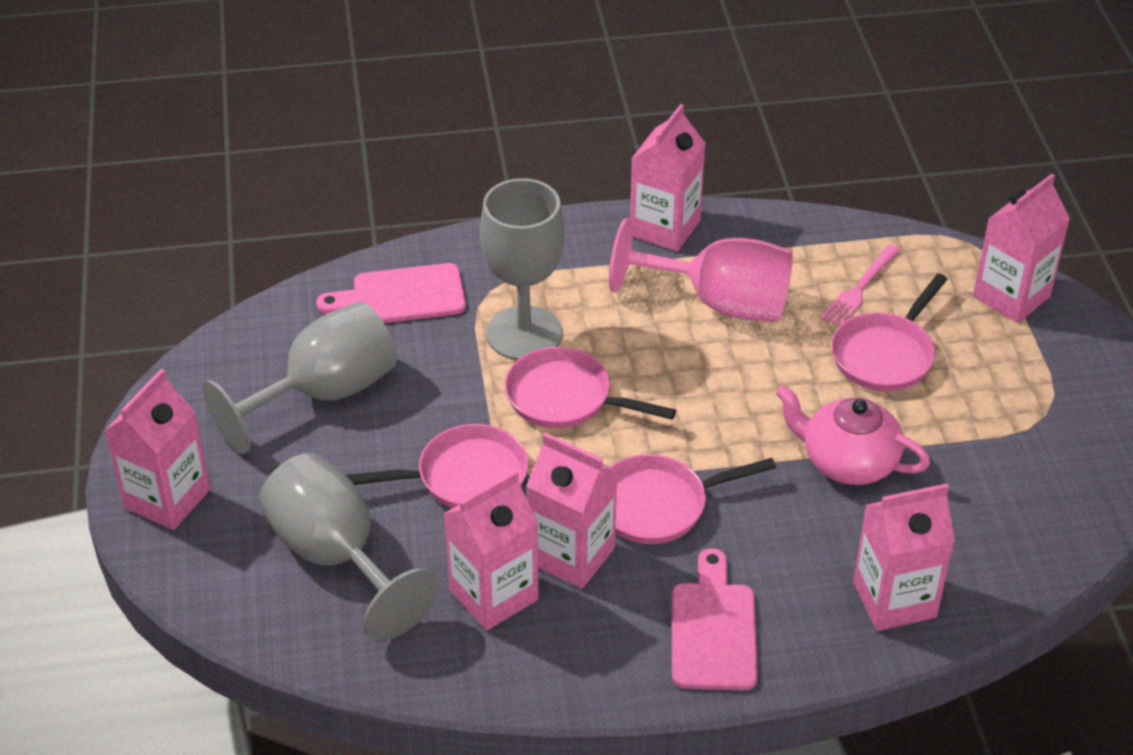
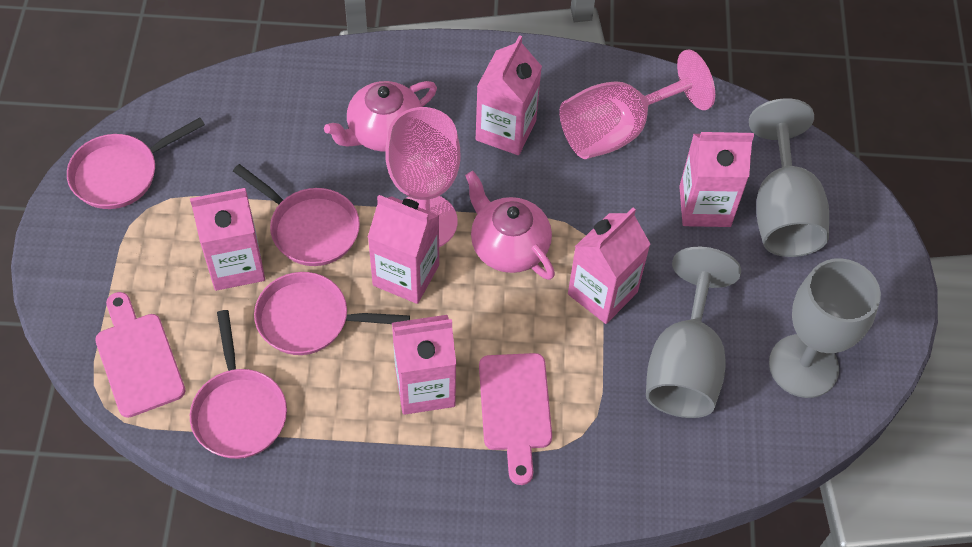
pink fork: 1 -> 0
pink goblet: 1 -> 2
pink teapot: 1 -> 2

